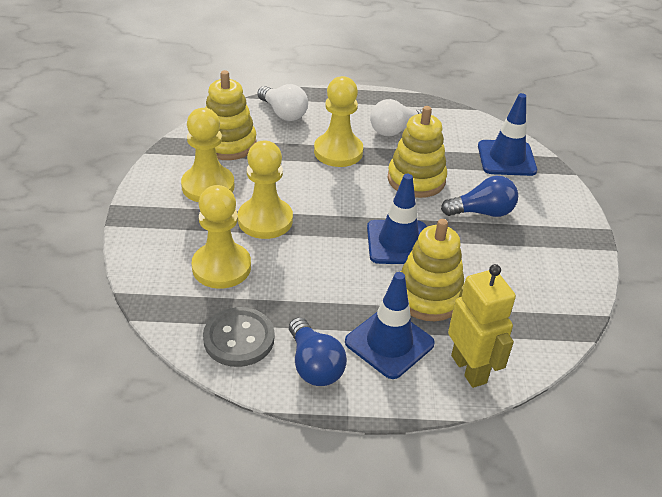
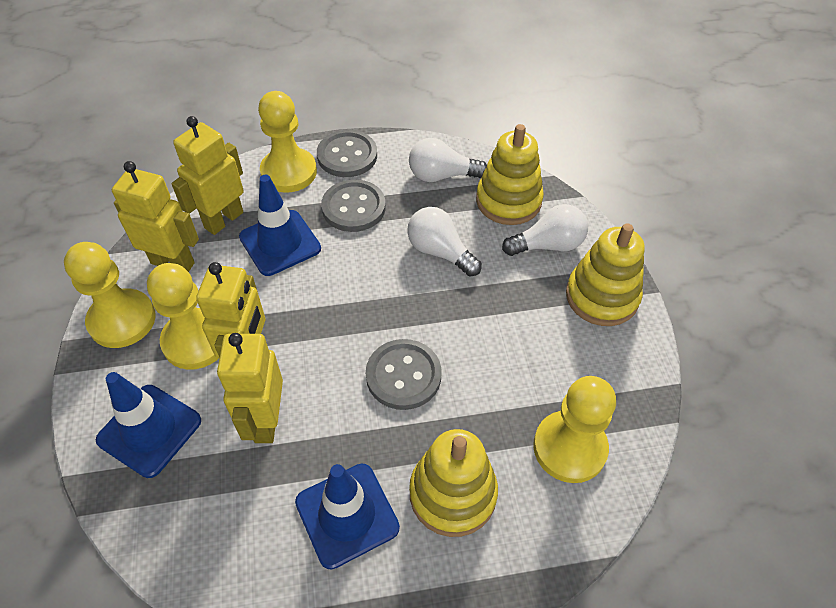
blue light bulb: 2 -> 0
grey button: 1 -> 3
white light bulb: 2 -> 3
yellow robot: 1 -> 4

